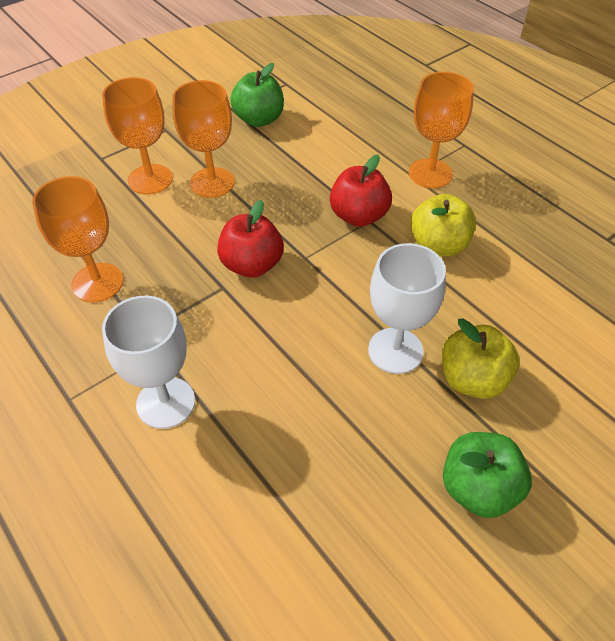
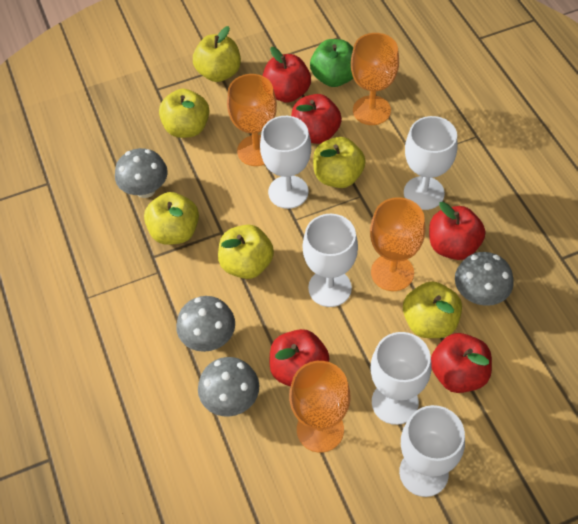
green apple: 2 -> 1
grey mushroom: 0 -> 4
red apple: 2 -> 5
white goblet: 2 -> 5
yellow apple: 2 -> 6

